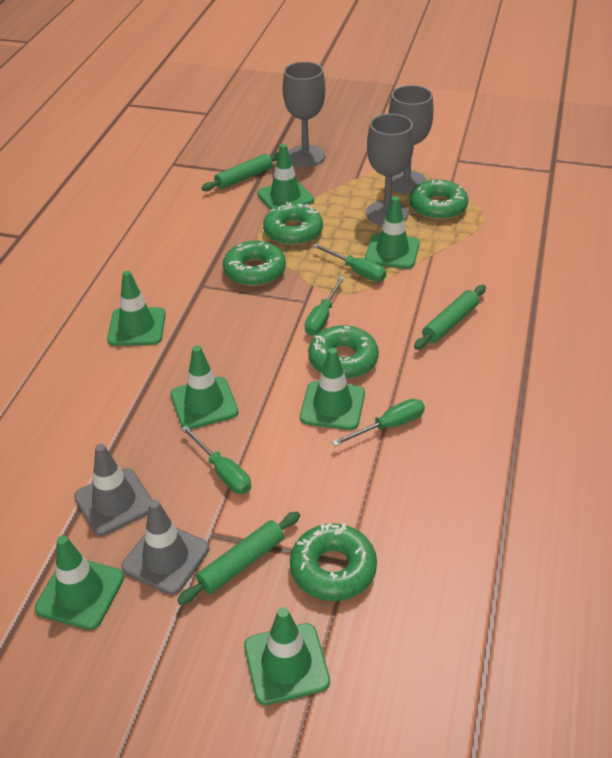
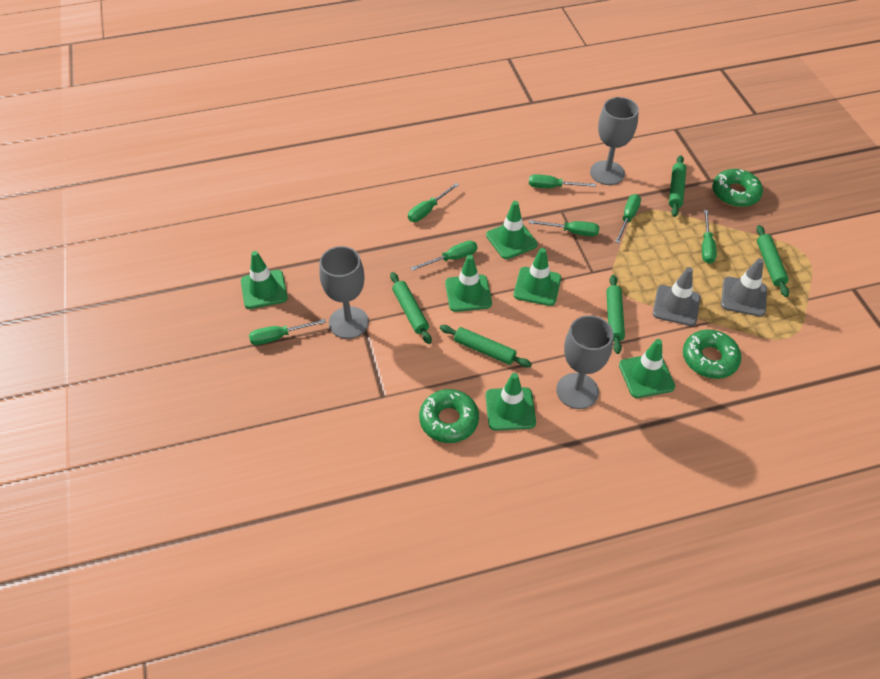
green donut: 5 -> 3
green rolling pin: 3 -> 5
green screwdriver: 4 -> 7
green traffic cone: 7 -> 6

